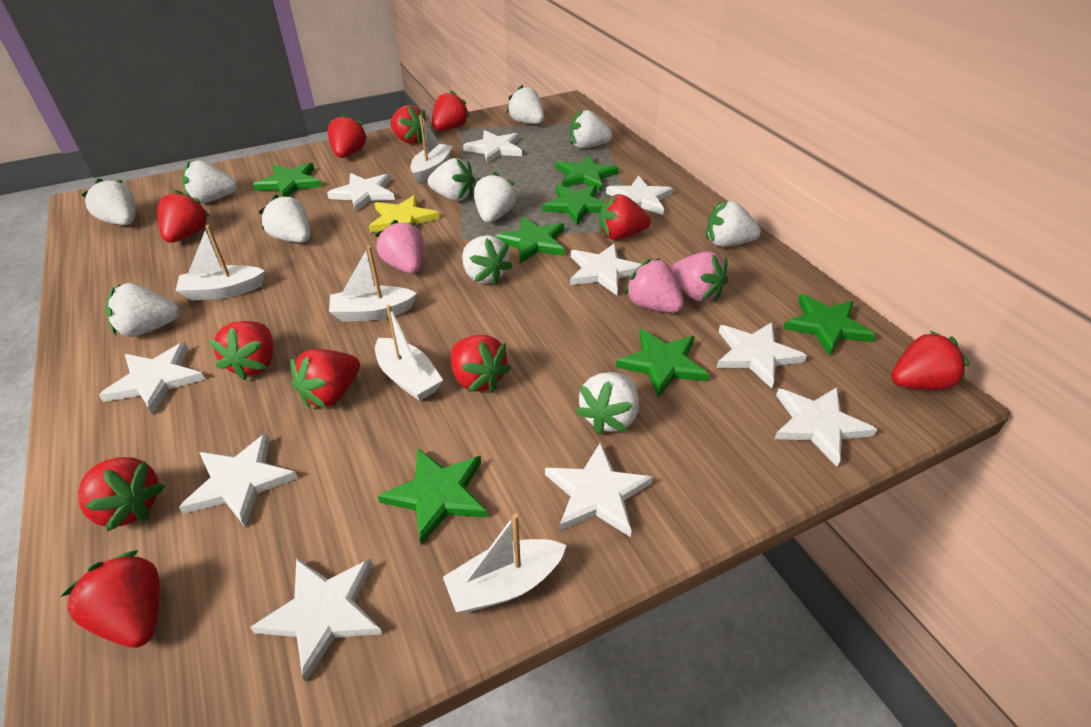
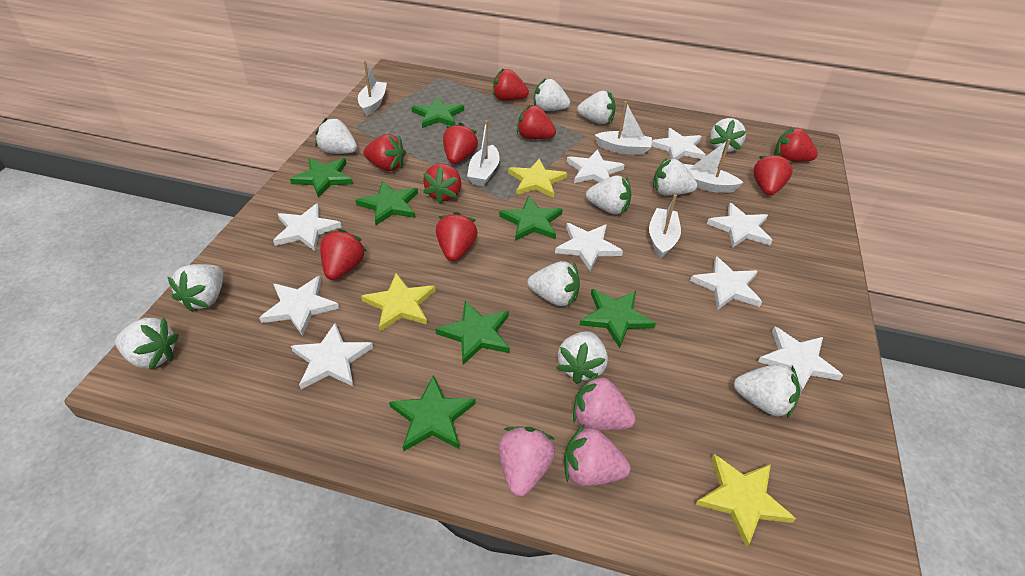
red strawberry: 11 -> 9
white star: 10 -> 9
yellow star: 1 -> 3

